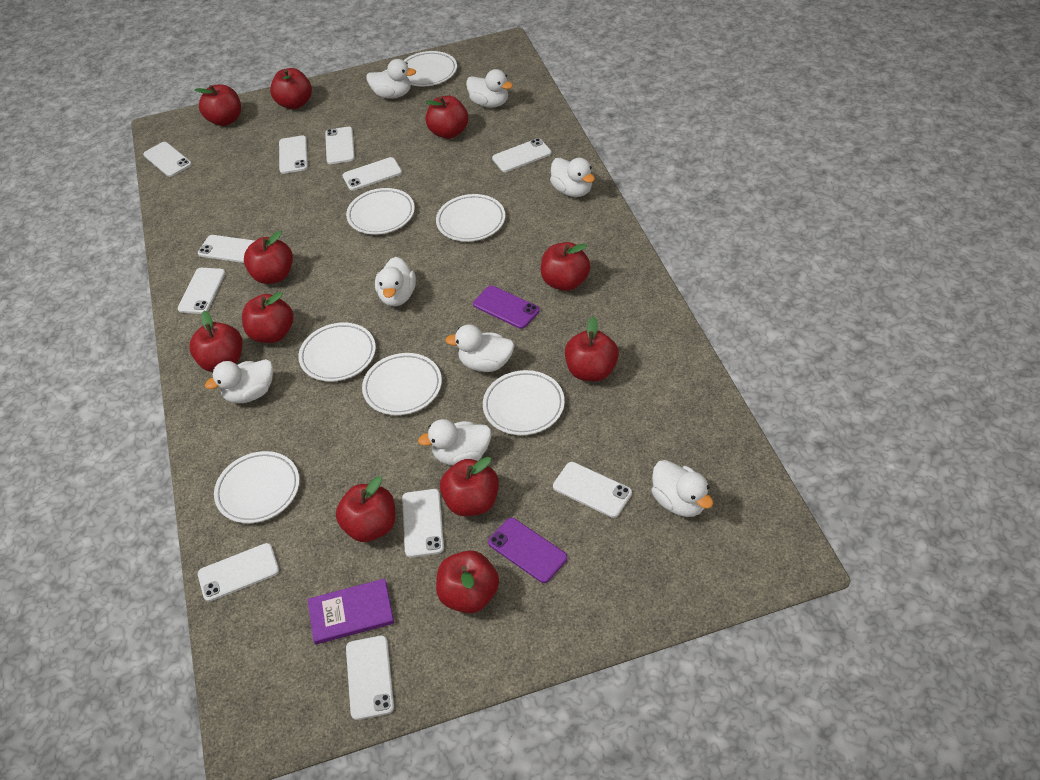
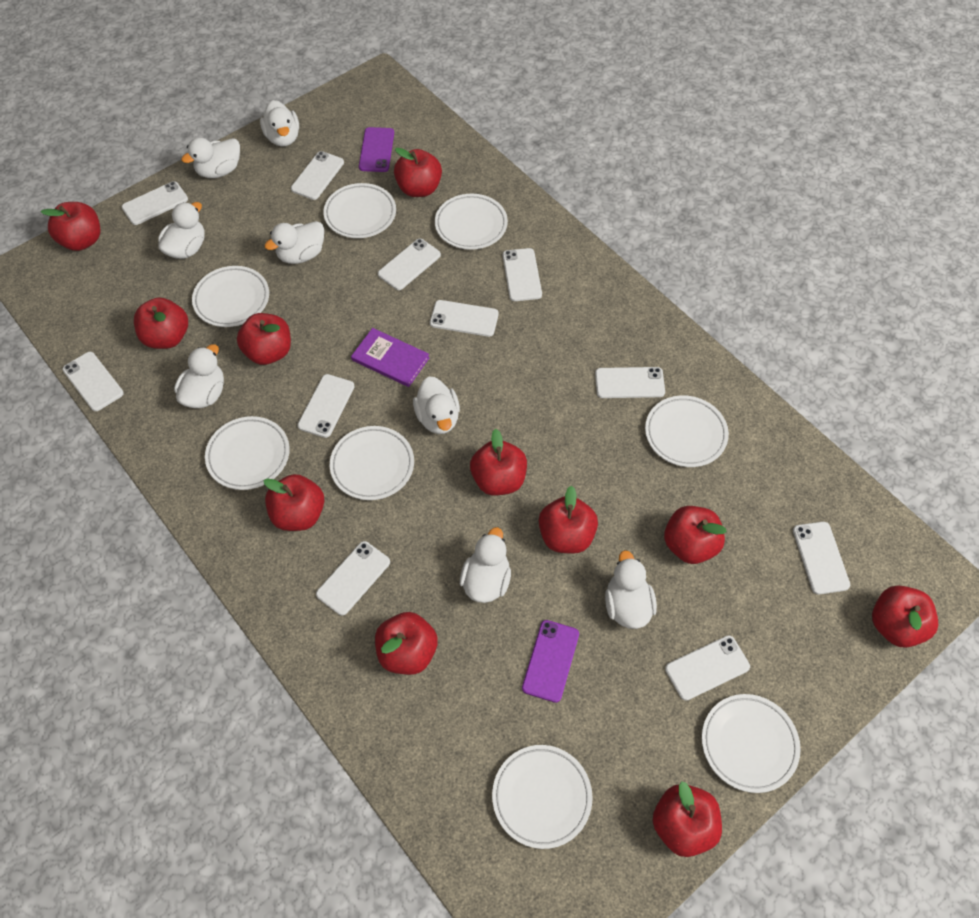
white plate: 7 -> 8

